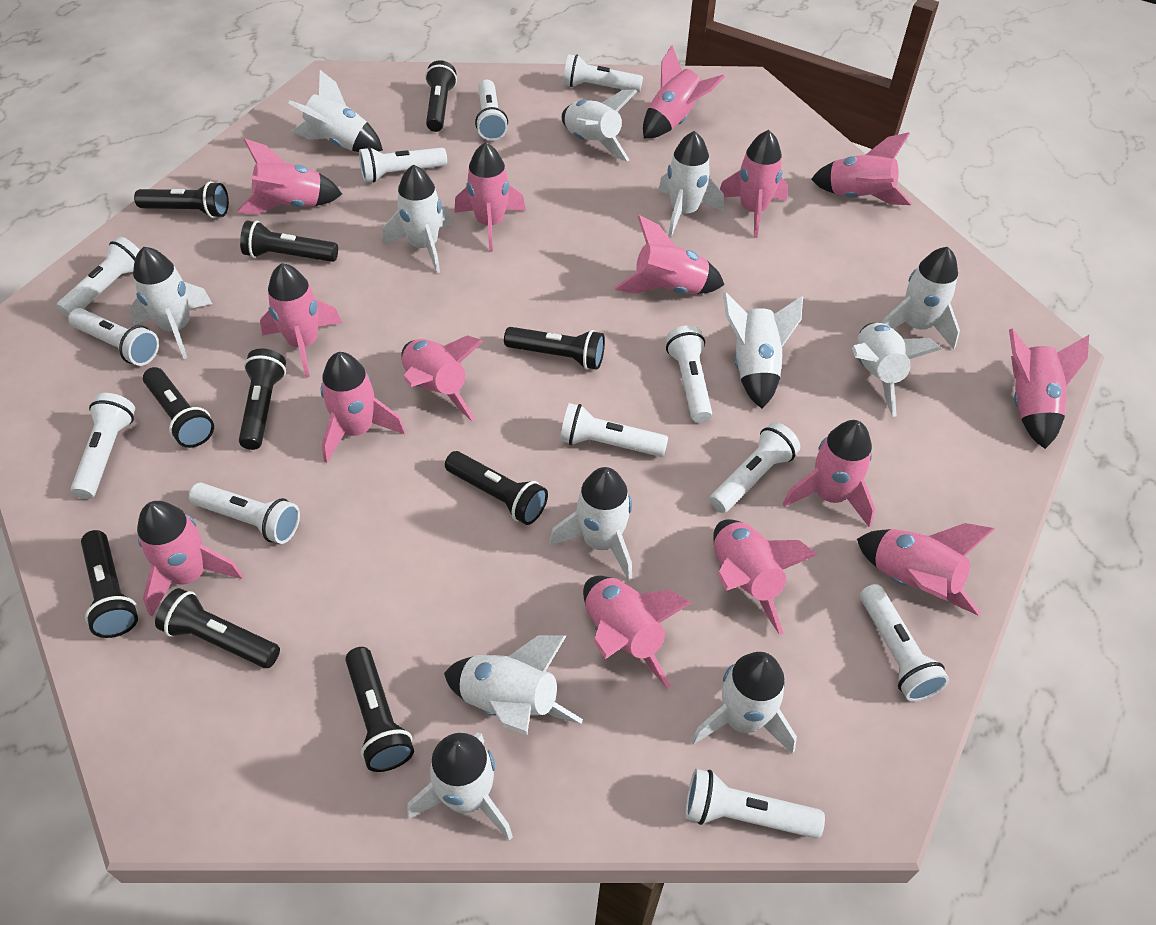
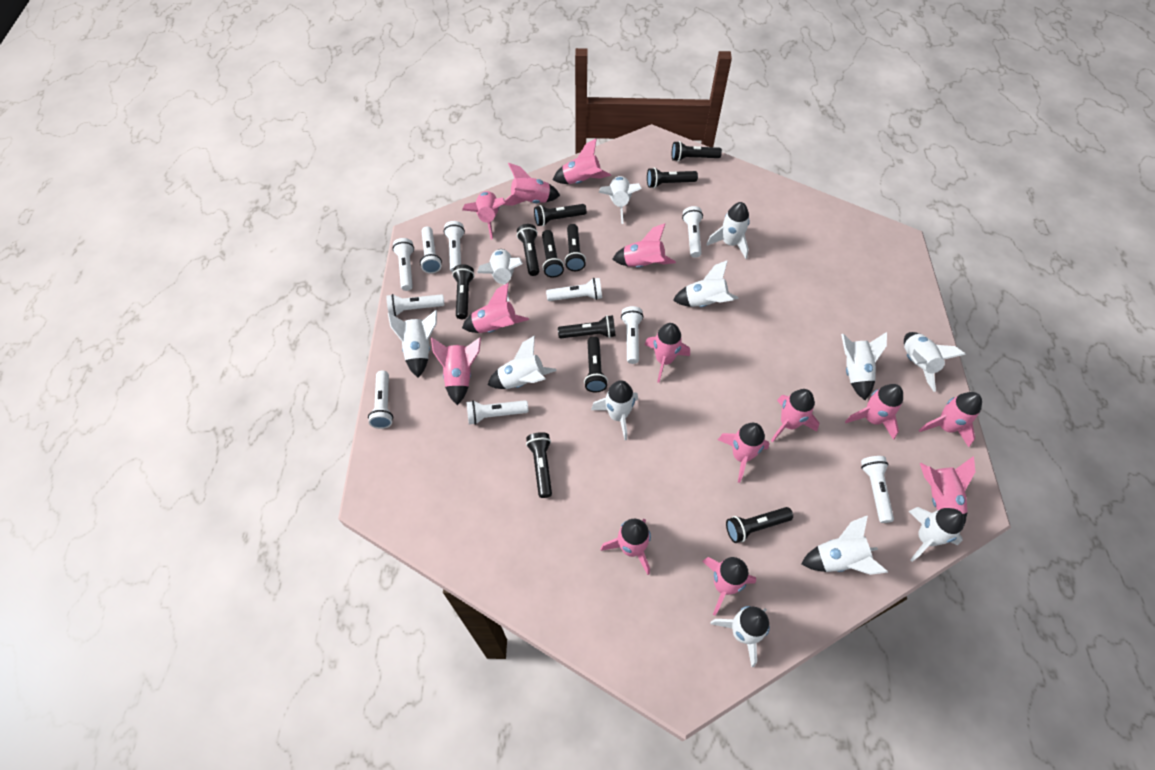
black flashlight: 10 -> 11
pink rocket: 15 -> 14
white flashlight: 12 -> 10

